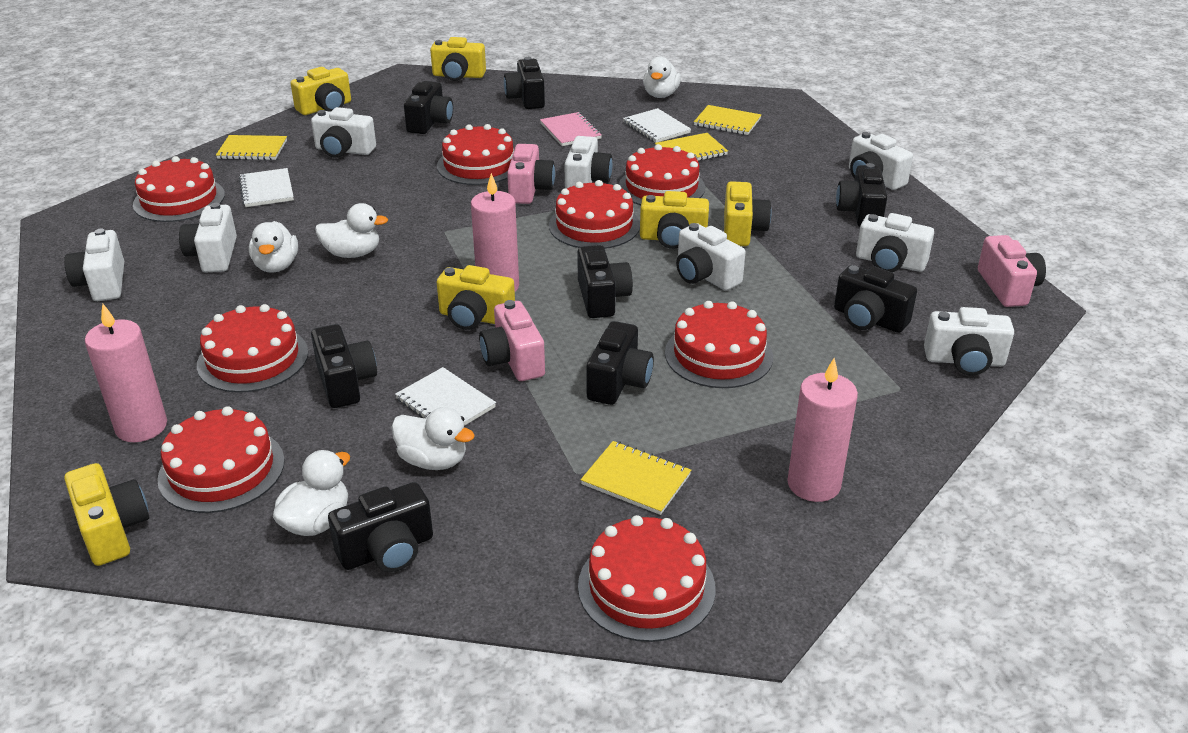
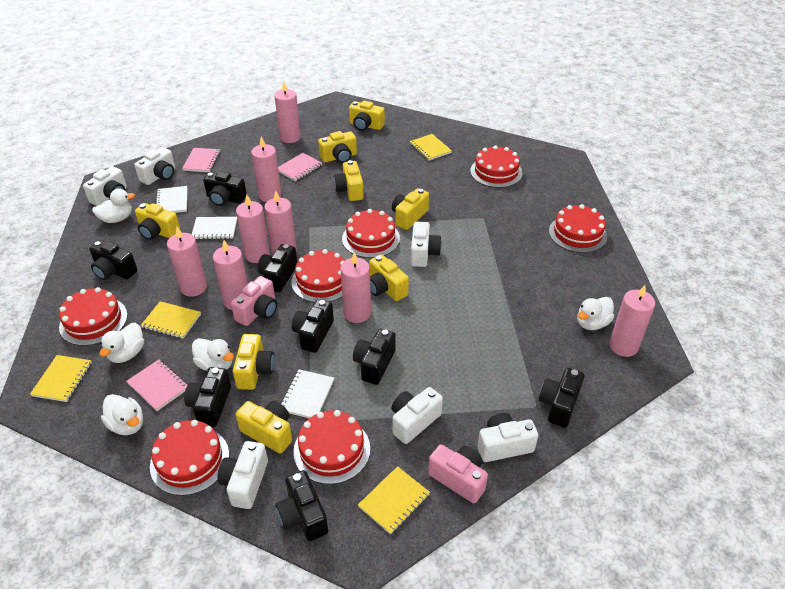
pink camera: 3 -> 2
pink candle: 3 -> 8
pink notebook: 1 -> 3
red cake: 8 -> 7
white camera: 8 -> 6
yellow camera: 6 -> 8

